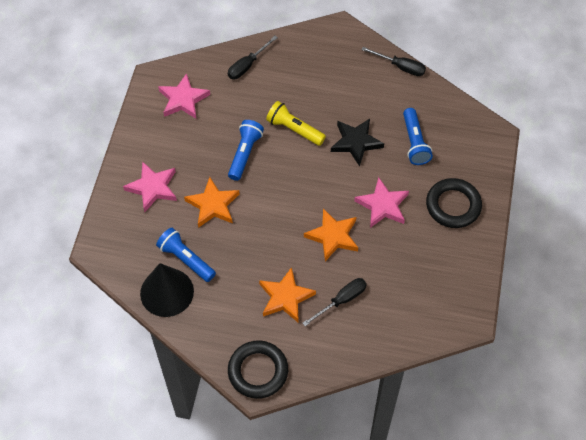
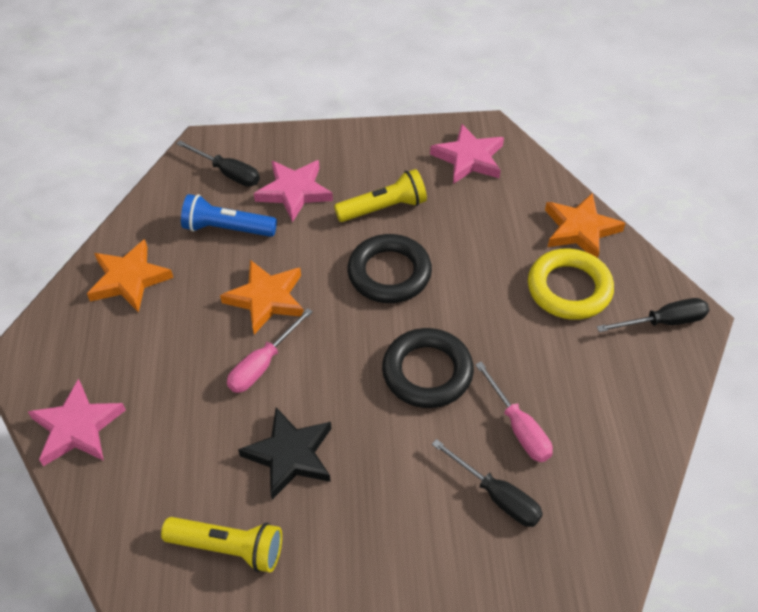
black cone: 1 -> 0
blue flashlight: 3 -> 1
pink screwdriver: 0 -> 2
yellow flashlight: 1 -> 2
yellow ring: 0 -> 1

